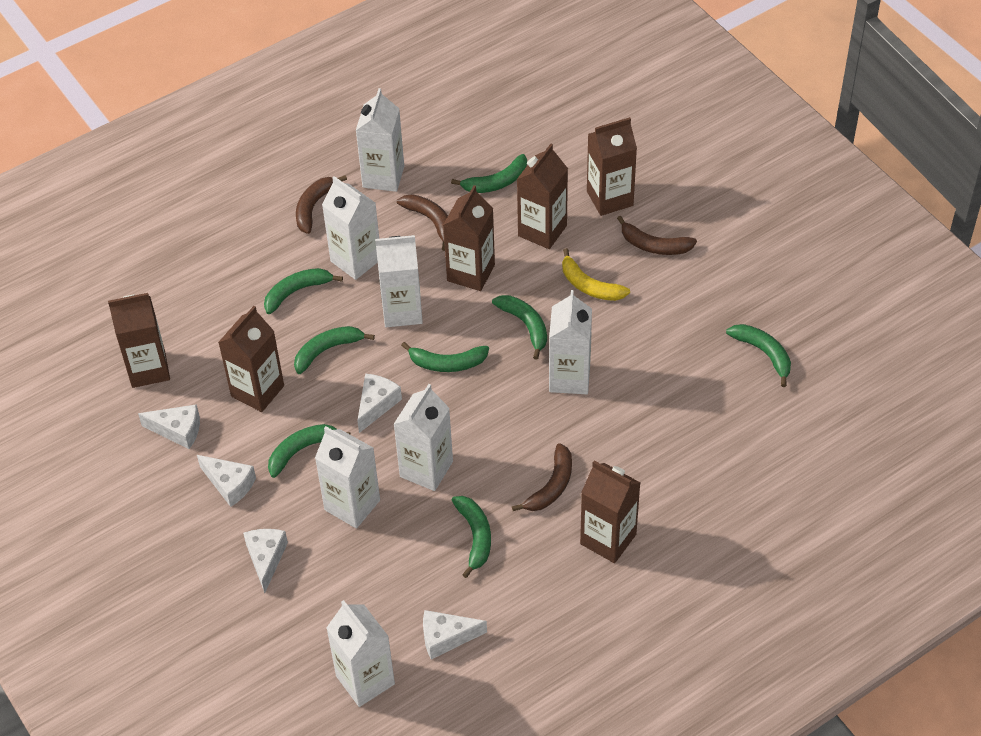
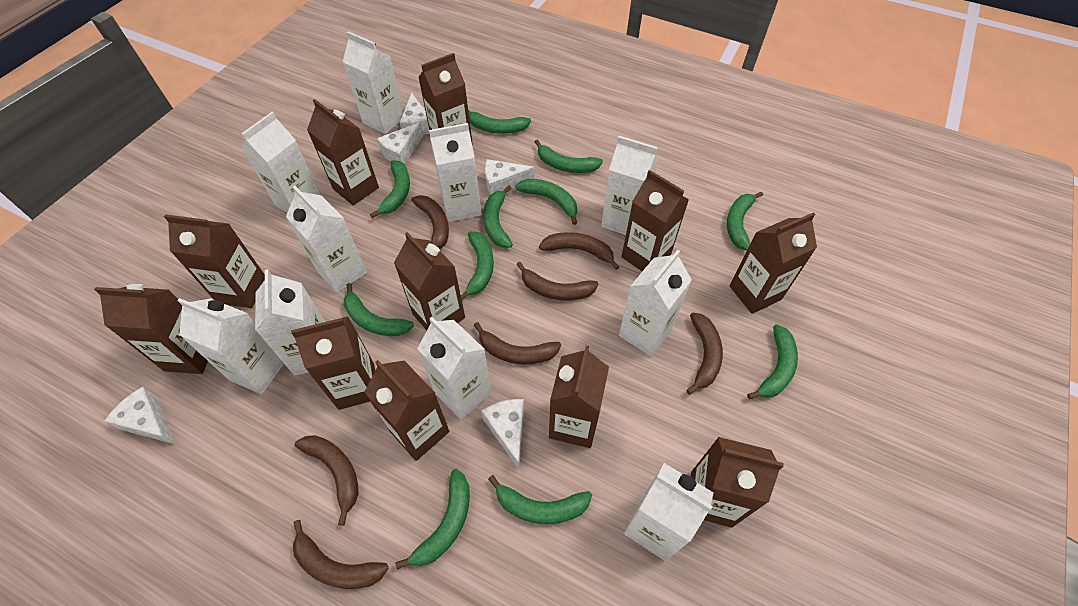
brown banana: 4 -> 7
brown carton: 6 -> 11
green banana: 8 -> 11
white carton: 7 -> 10
yellow banana: 1 -> 0

